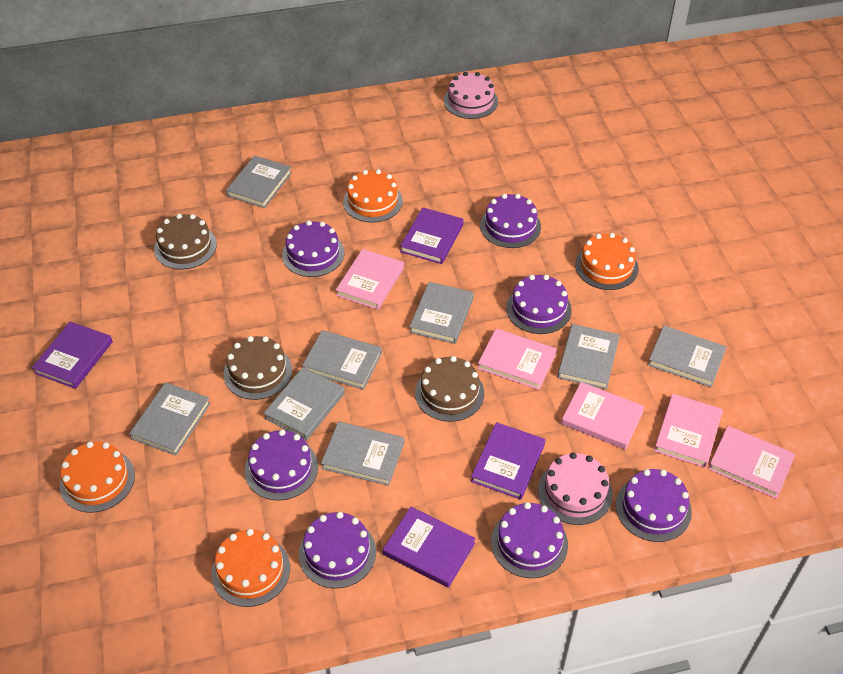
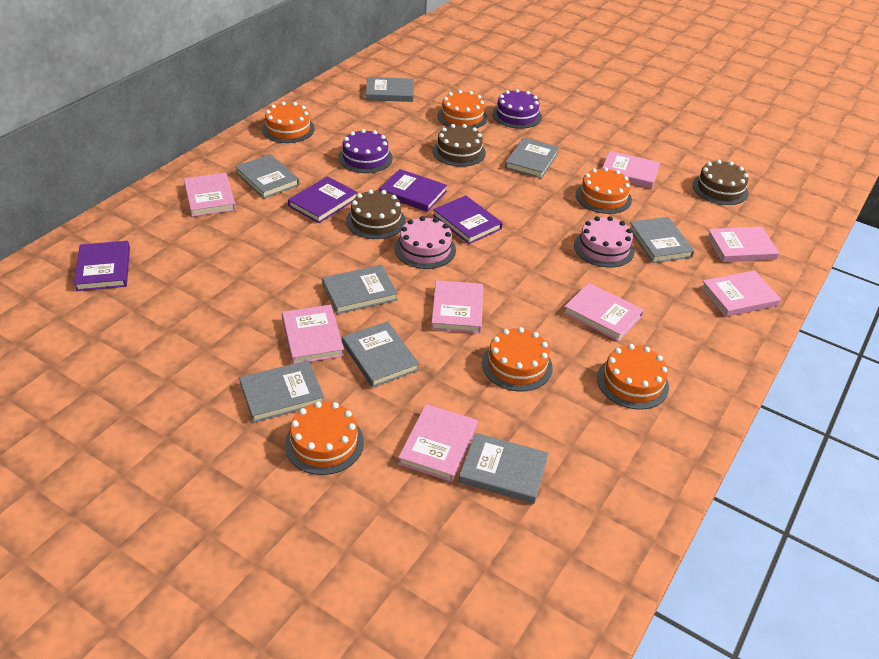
orange cake: 4 -> 6
pink book: 5 -> 8
purple cake: 7 -> 2

